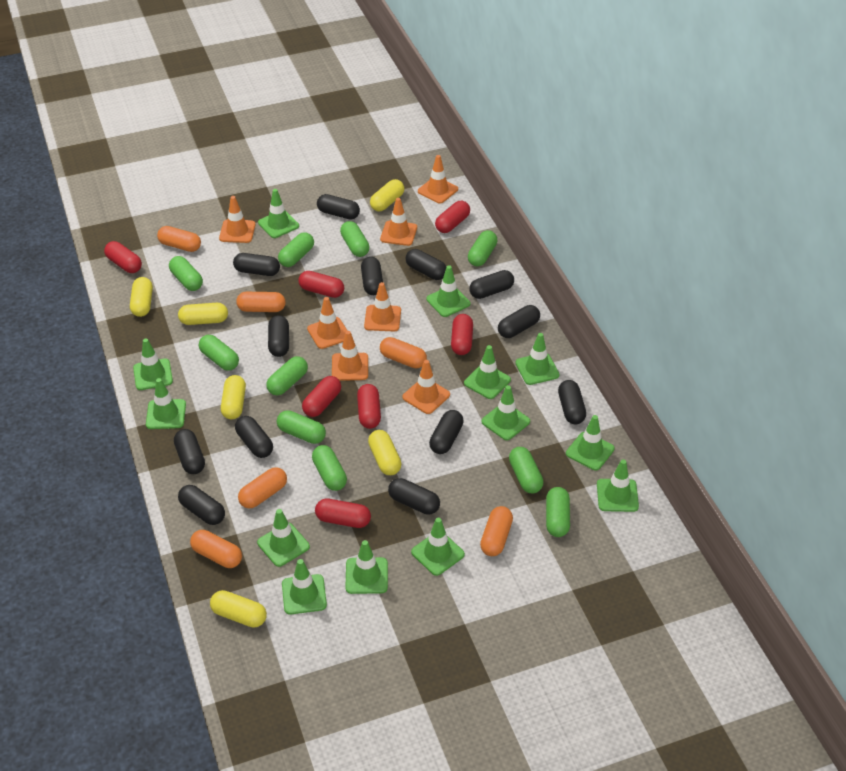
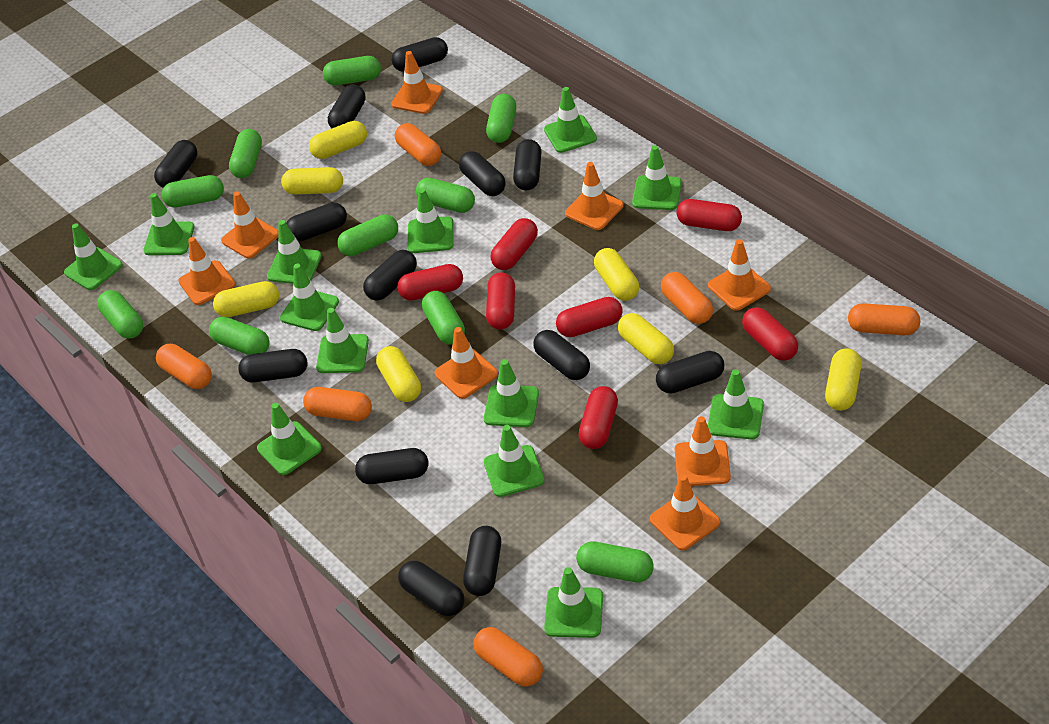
orange traffic cone: 7 -> 8
yellow capsule: 6 -> 7

